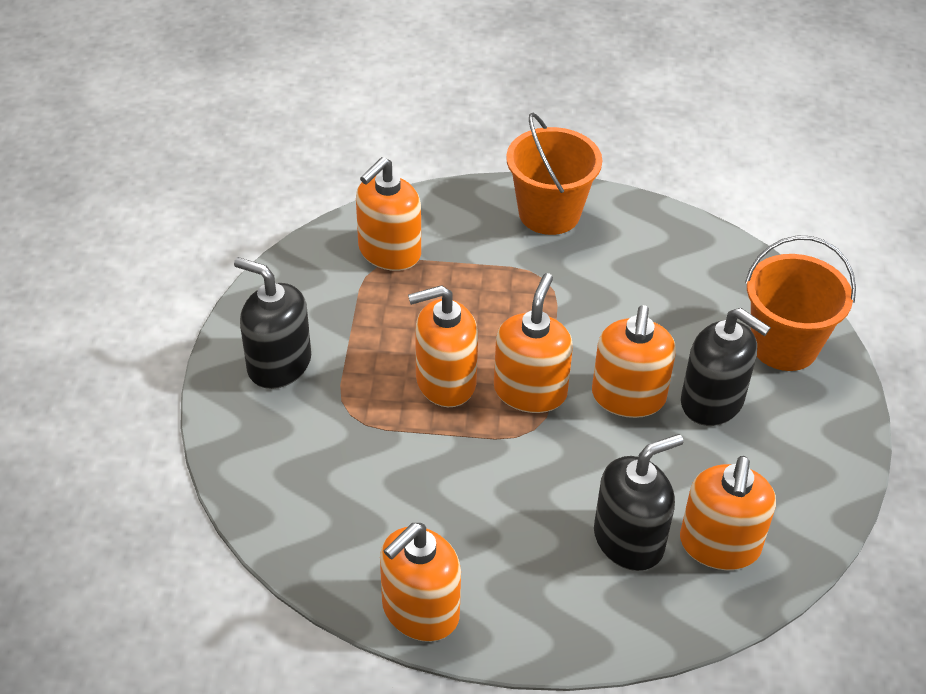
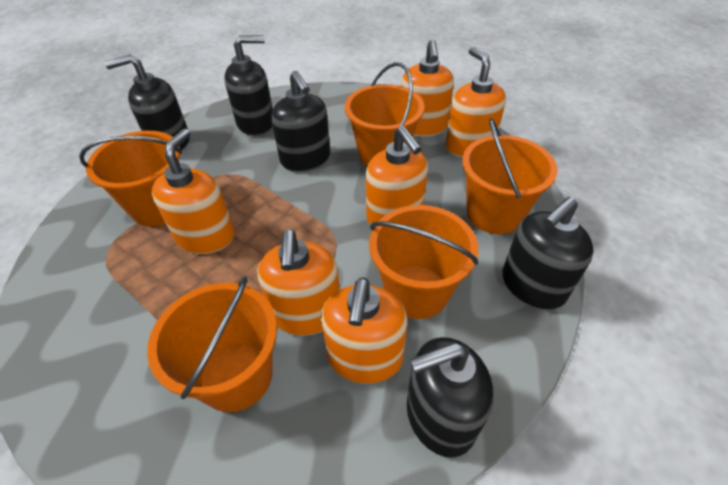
black soap dispenser: 3 -> 5
orange bucket: 2 -> 5

